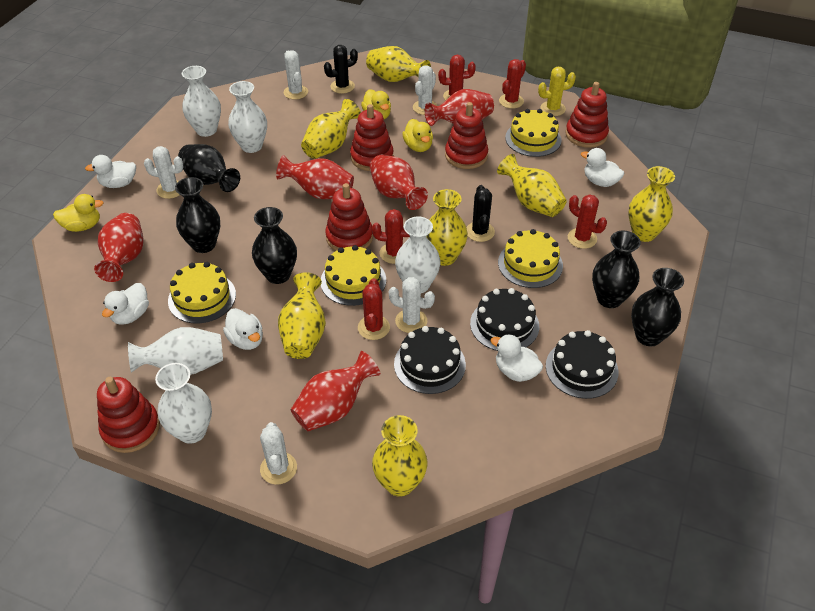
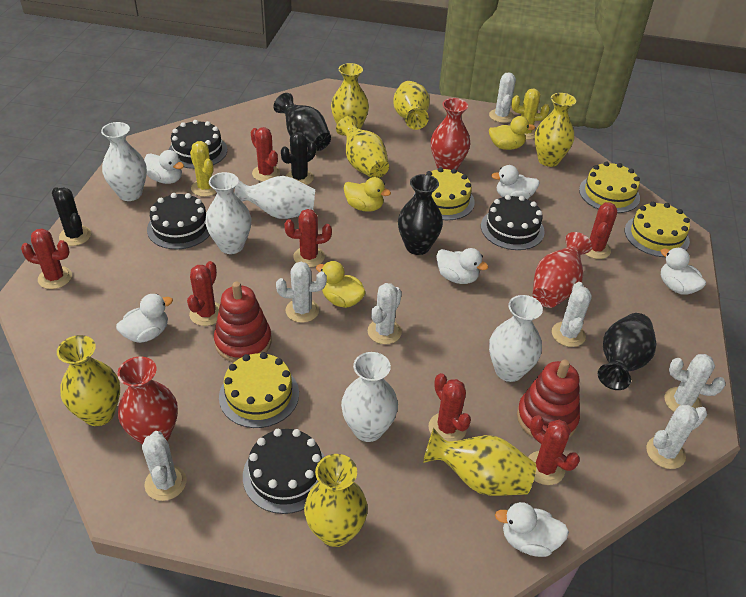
black cake: 3 -> 4
black vase: 5 -> 3
red cactus: 5 -> 7
red stacking toy: 5 -> 2
red vase: 5 -> 3
white cactus: 5 -> 7
white duck: 5 -> 6
yellow cactus: 1 -> 2

